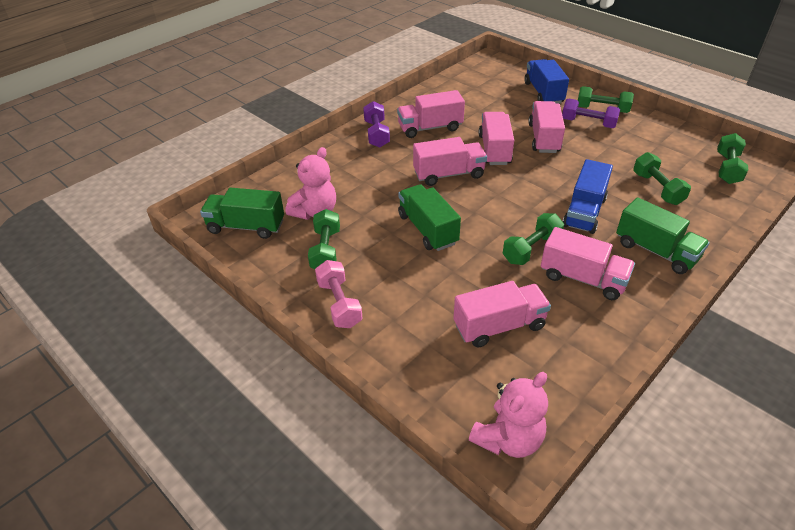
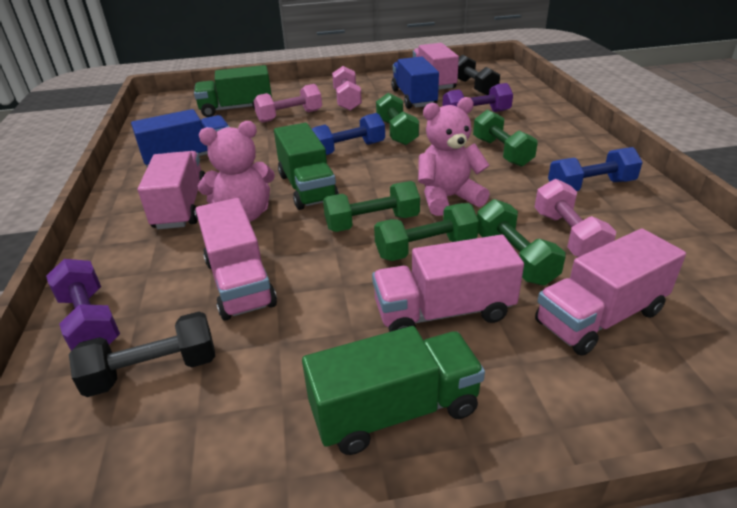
black dumbbell: 0 -> 2
blue dumbbell: 0 -> 2
pink dumbbell: 1 -> 3
pink truck: 6 -> 5

